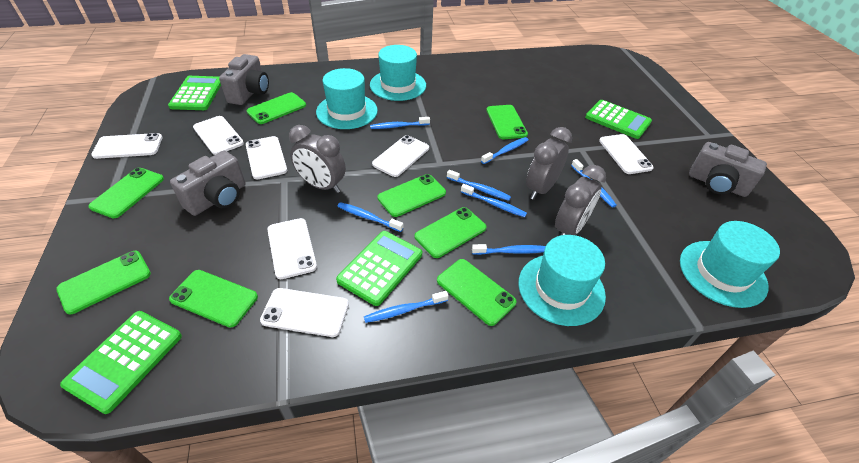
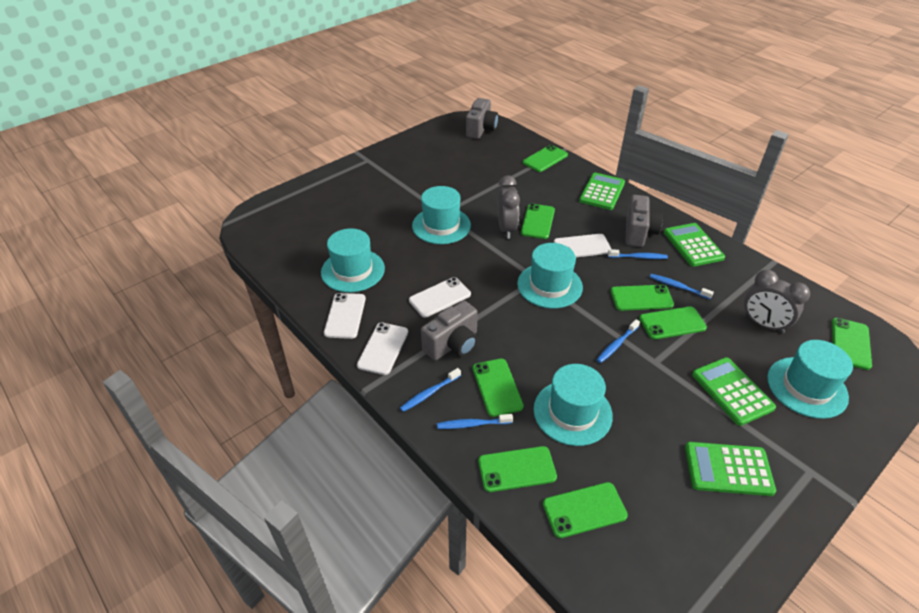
blue toothbrush: 8 -> 5
grey clock: 3 -> 2
turquoise hat: 4 -> 5
white phone: 7 -> 4

